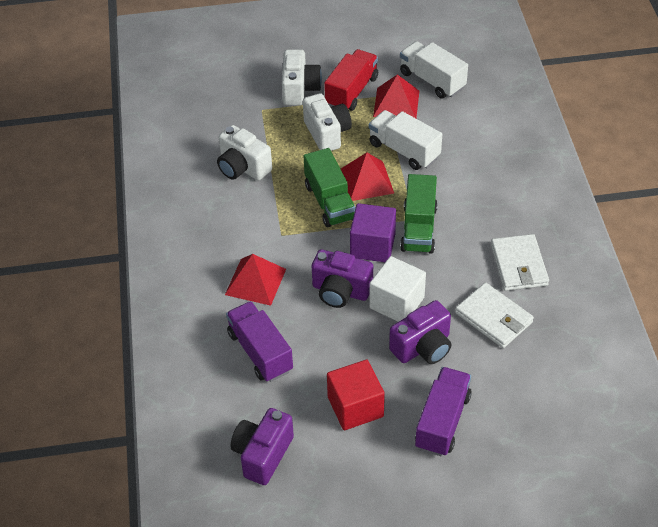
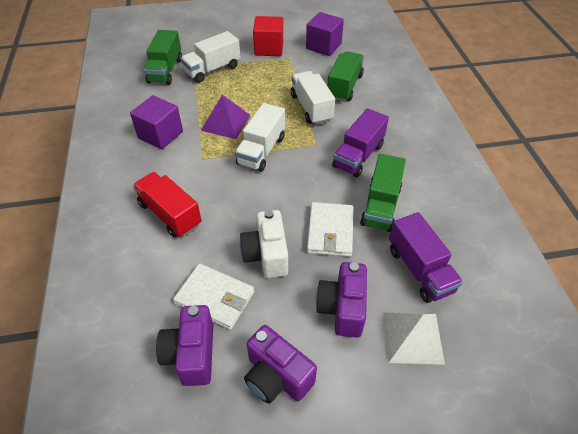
green truck: 2 -> 3
purple cube: 1 -> 2
purple pyramid: 0 -> 1
red pyramid: 3 -> 0
white camera: 3 -> 1
white cube: 1 -> 0
white pyramid: 0 -> 1
white truck: 2 -> 3

